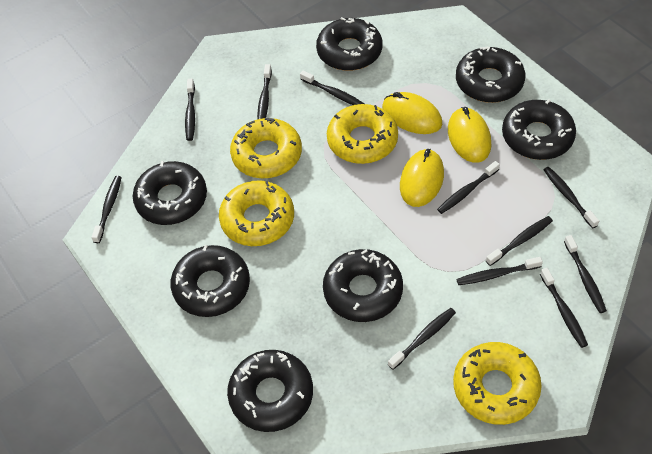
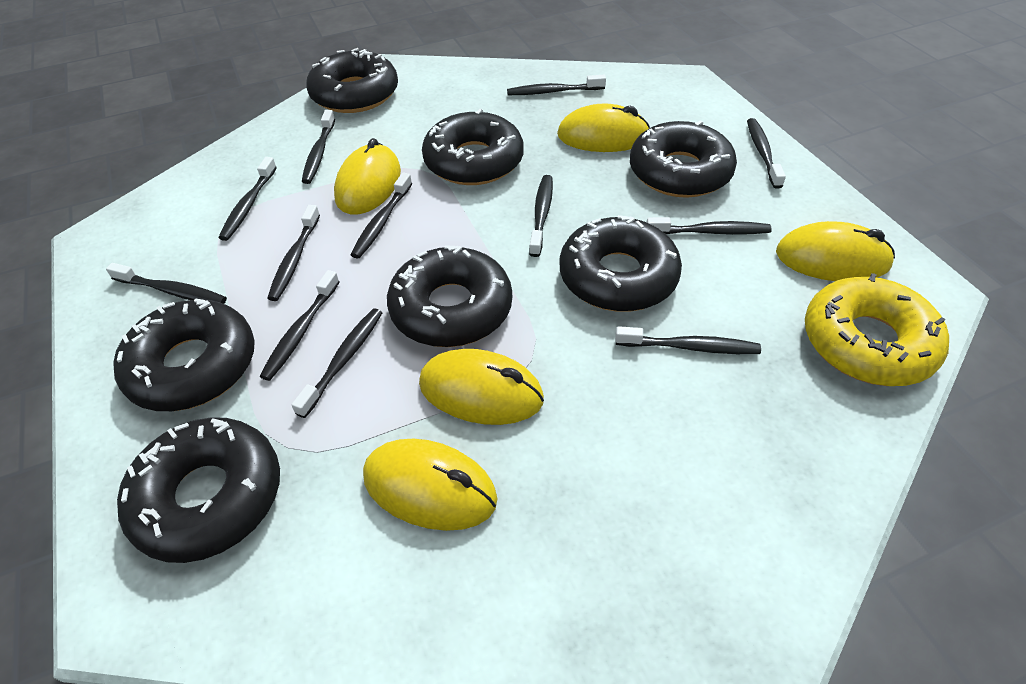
black toothbrush: 11 -> 12
yellow donut: 4 -> 1
yellow mouse: 3 -> 5

